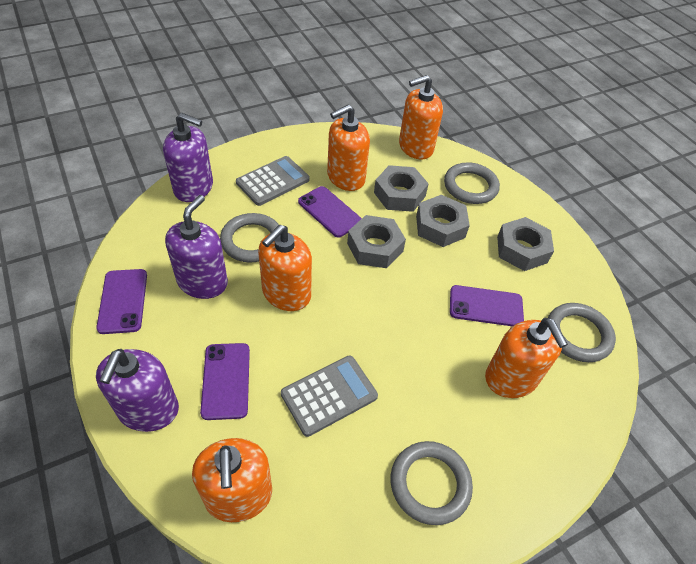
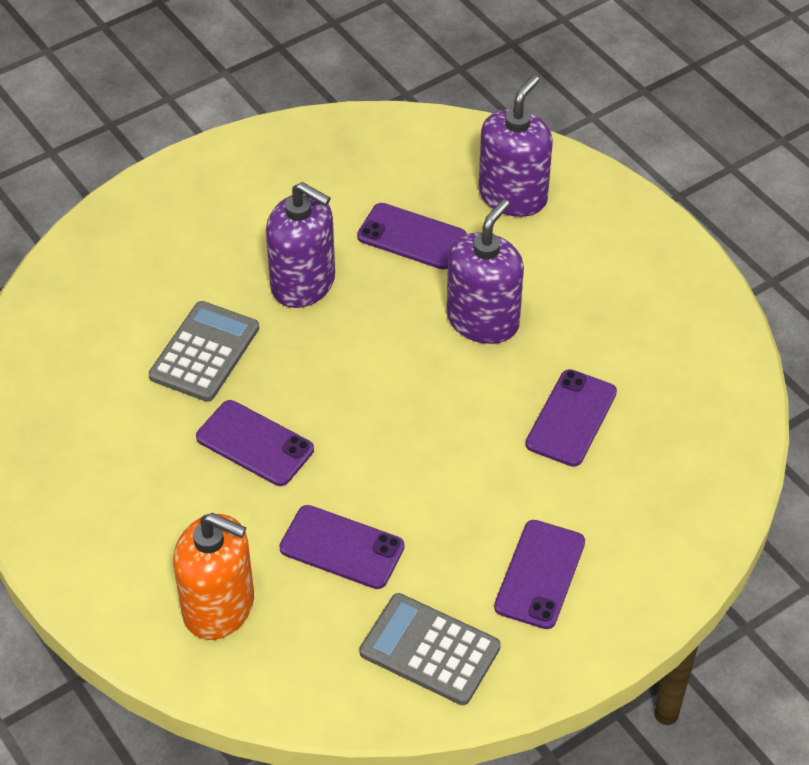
grey nut: 4 -> 0
grey ring: 4 -> 0
orange soap dispenser: 5 -> 1
purple phone: 4 -> 5

